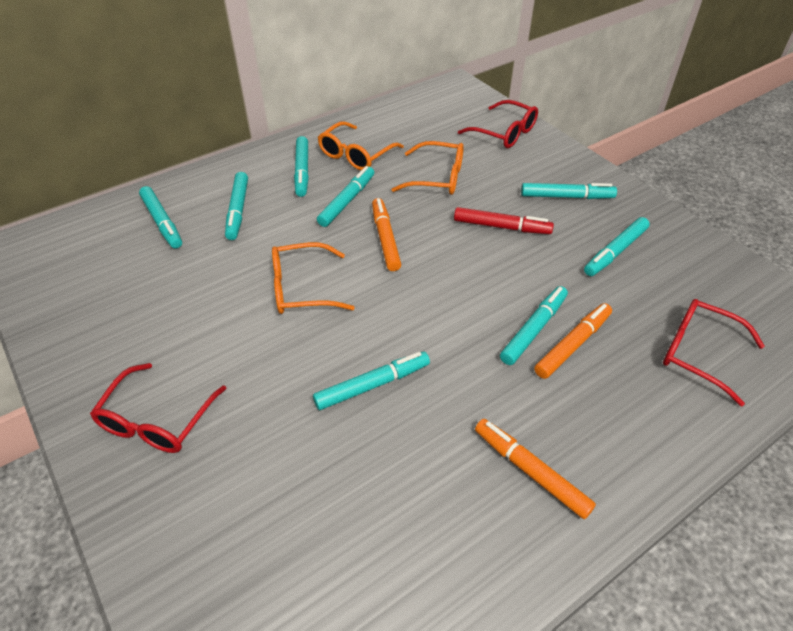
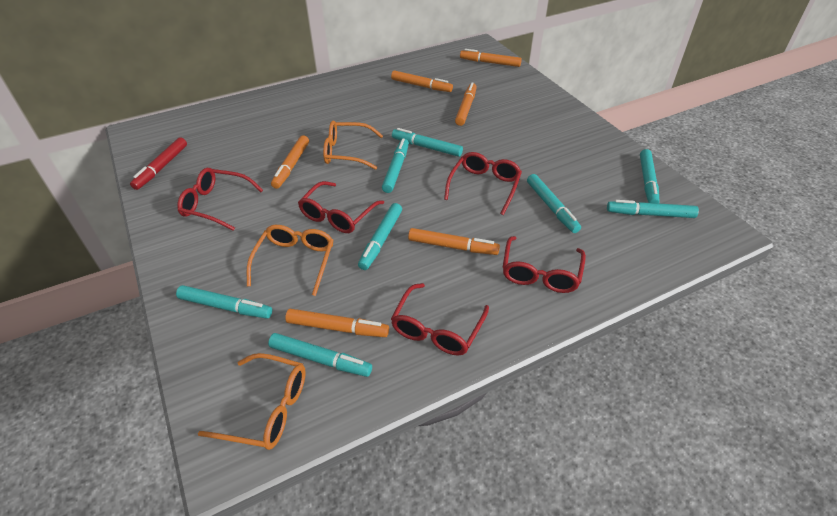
orange marker: 3 -> 6
red glasses: 3 -> 5

